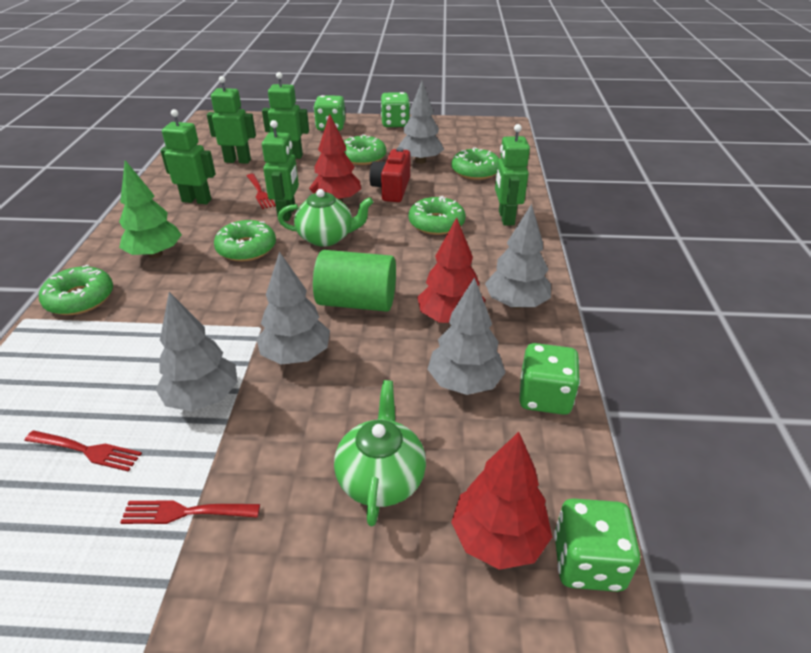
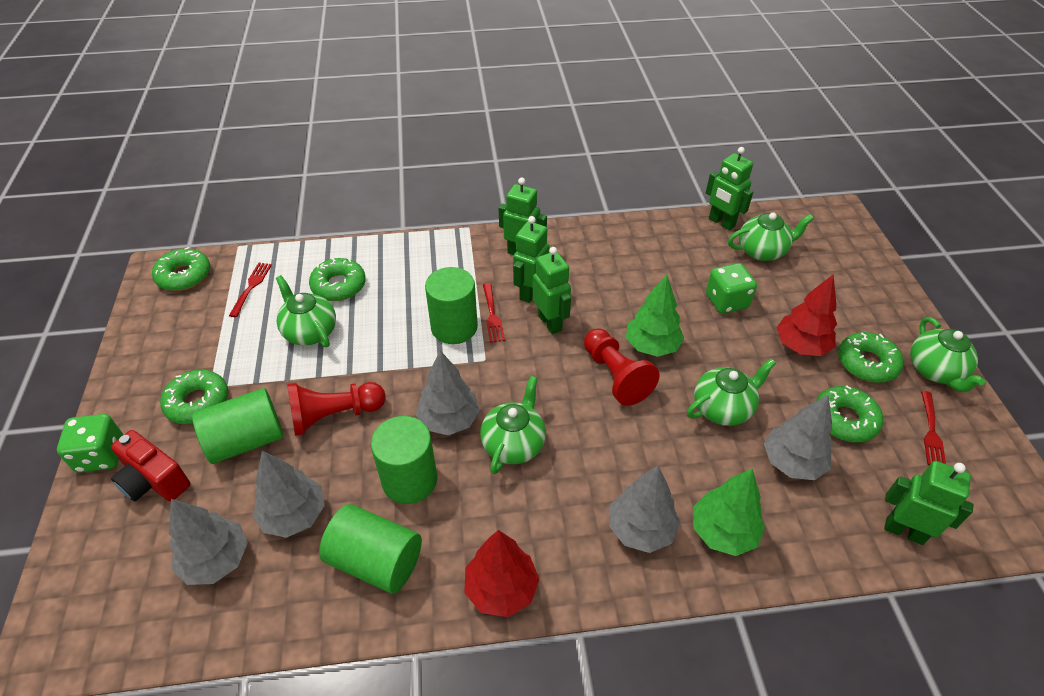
green cylinder: 1 -> 4
green dice: 4 -> 2
green teapot: 2 -> 5
green tree: 1 -> 2
red pawn: 0 -> 2
red tree: 3 -> 2

